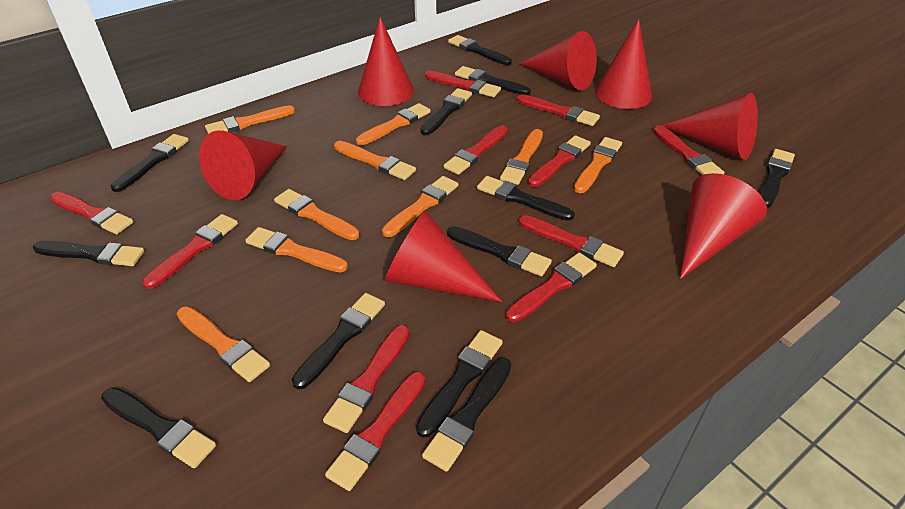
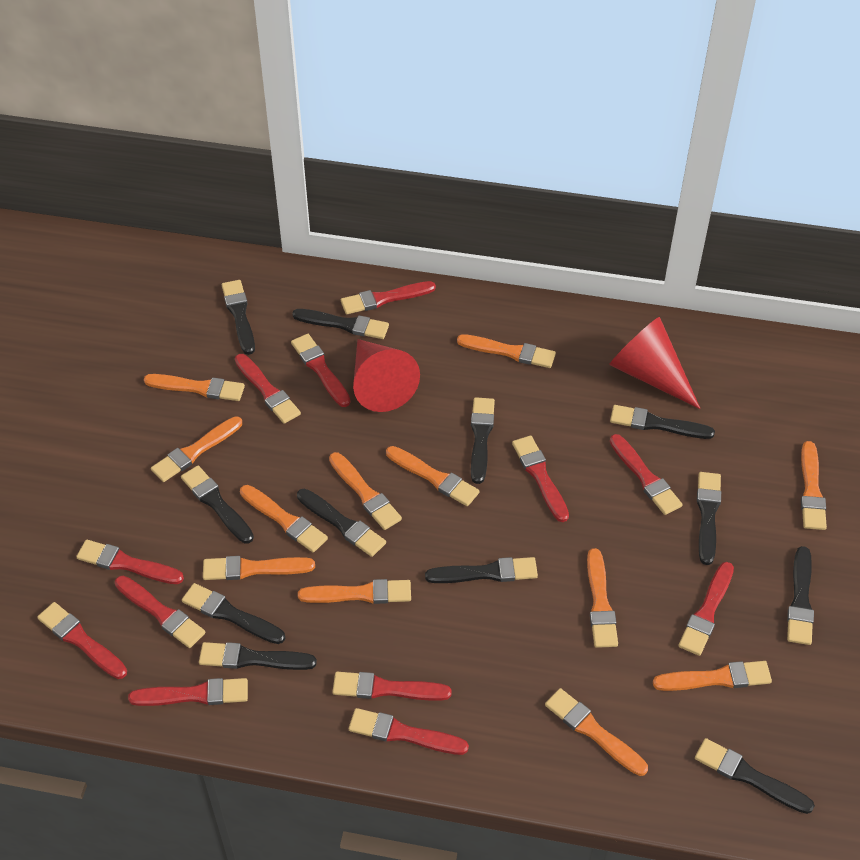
orange brush: 9 -> 12
red brush: 11 -> 12
red cone: 7 -> 2

